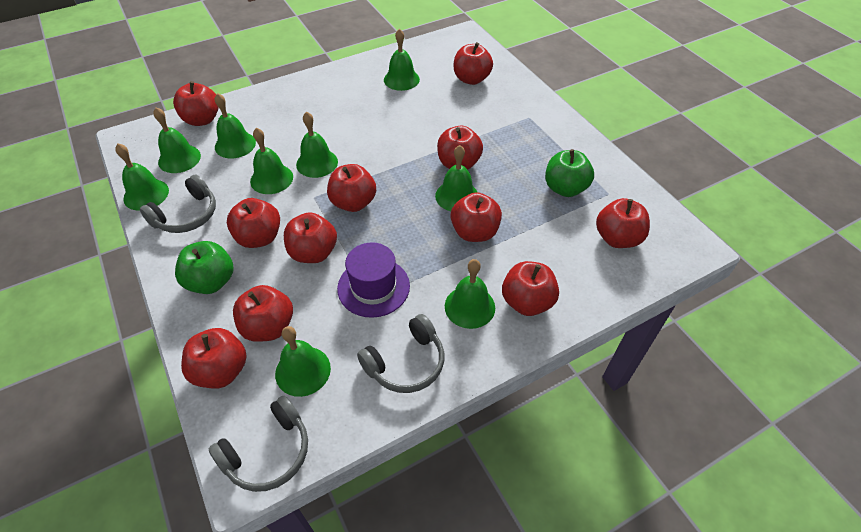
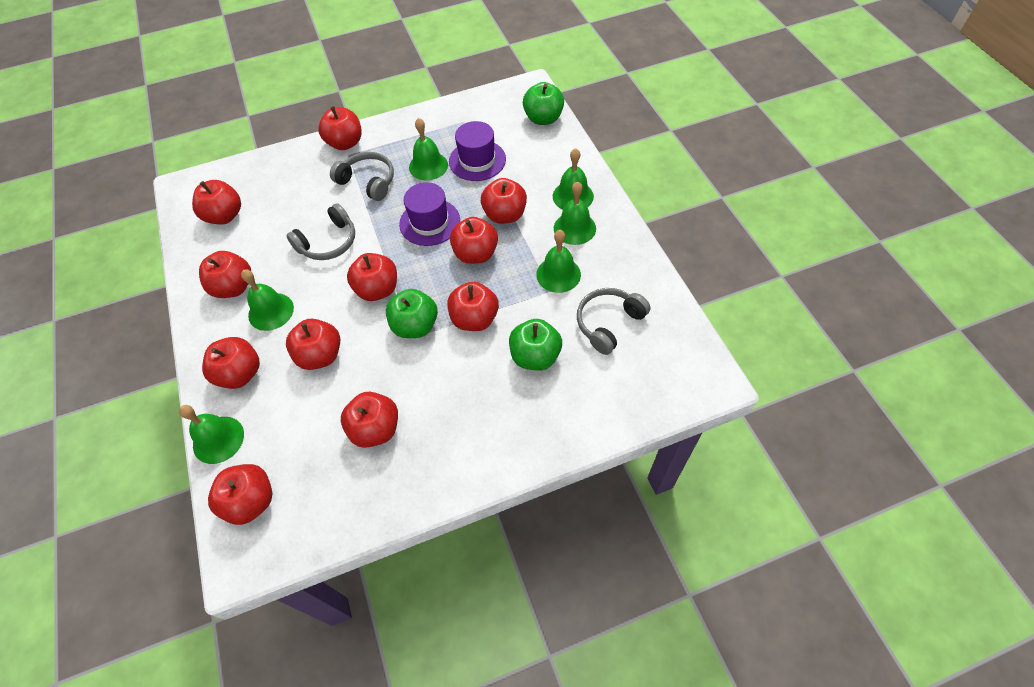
green apple: 2 -> 3
green bell: 9 -> 6
purple hat: 1 -> 2

